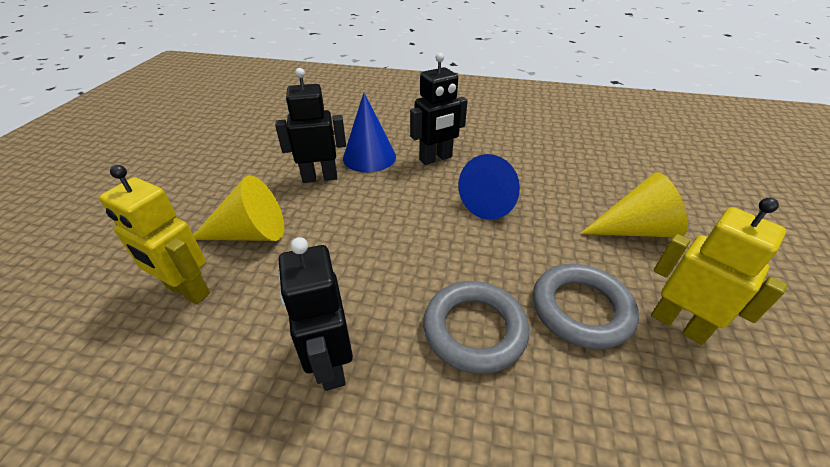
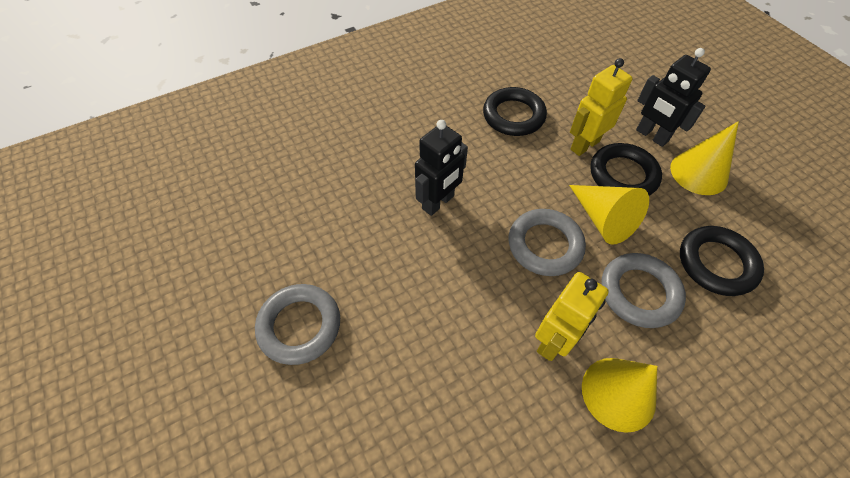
black ring: 0 -> 3
black robot: 3 -> 2
blue cone: 2 -> 0
grey ring: 2 -> 3
yellow cone: 2 -> 3

